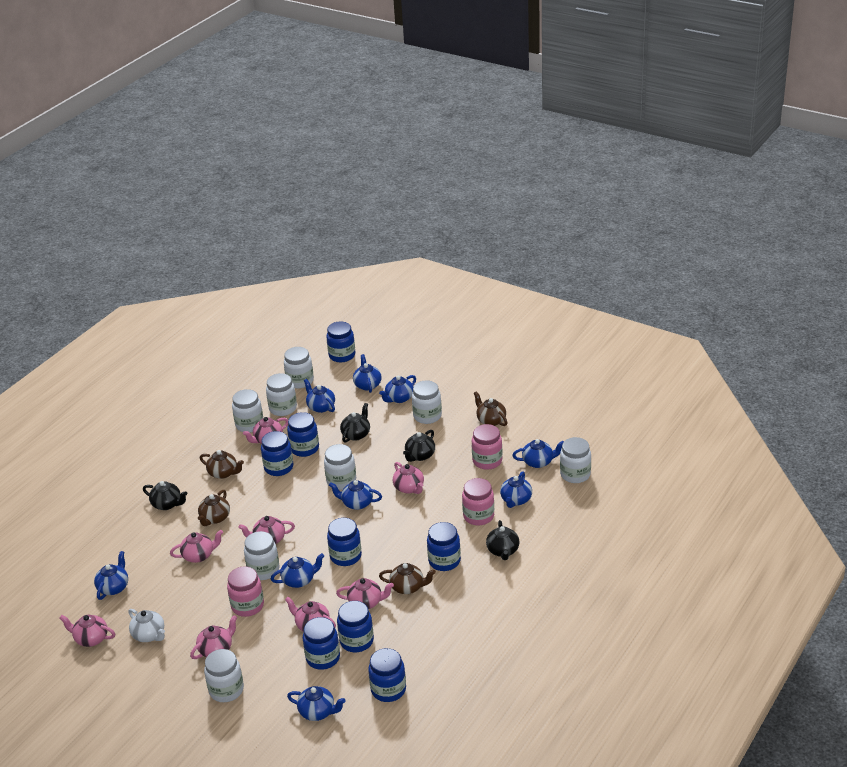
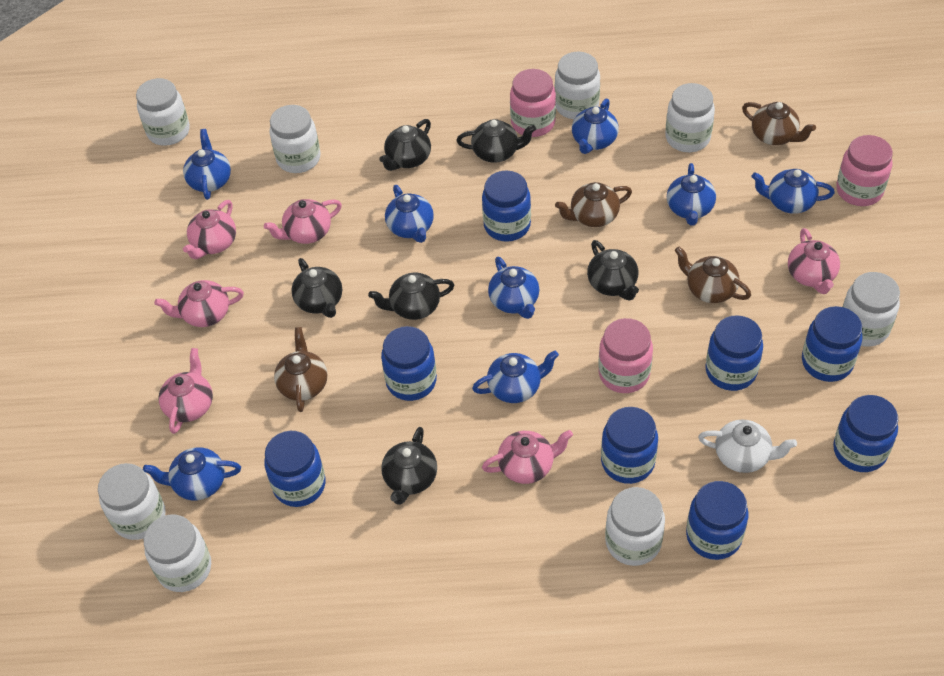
black teapot: 4 -> 6
blue teapot: 9 -> 8
pink teapot: 8 -> 6

